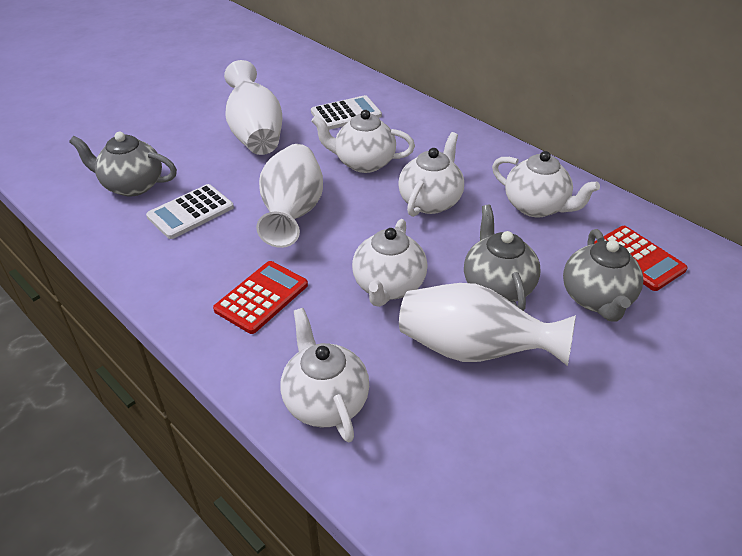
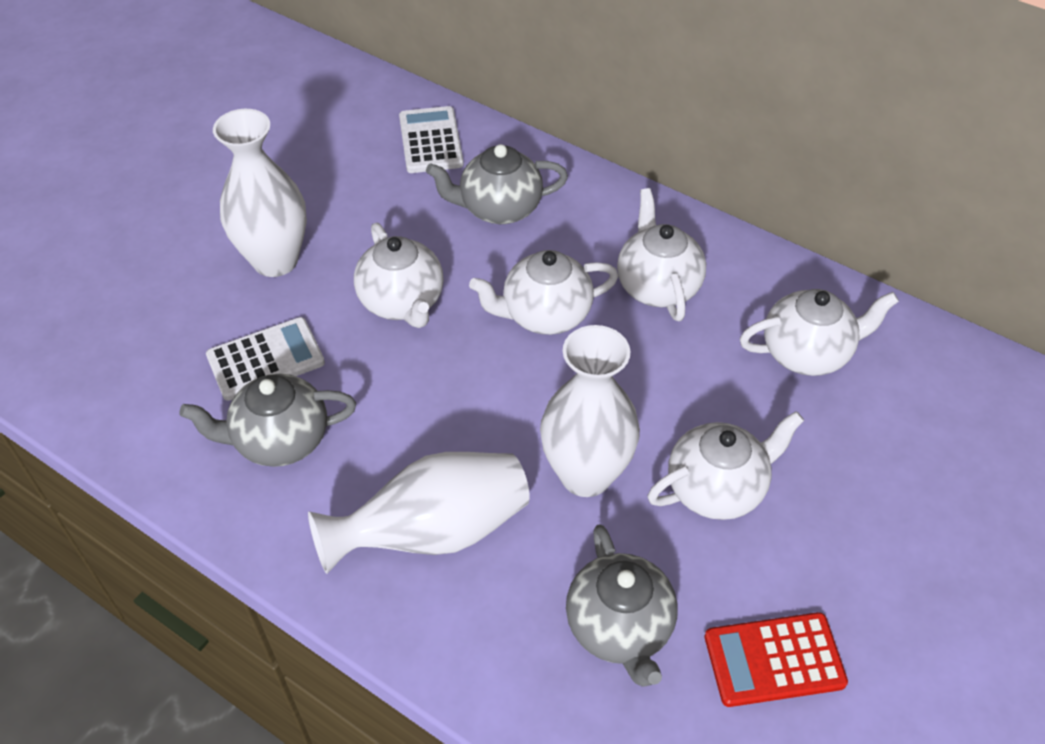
red calculator: 2 -> 1

